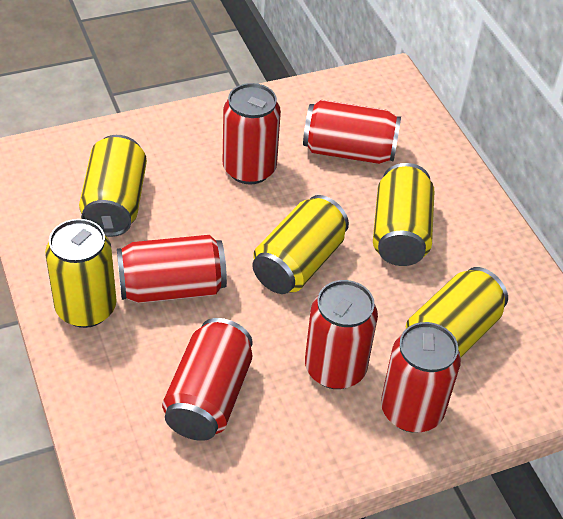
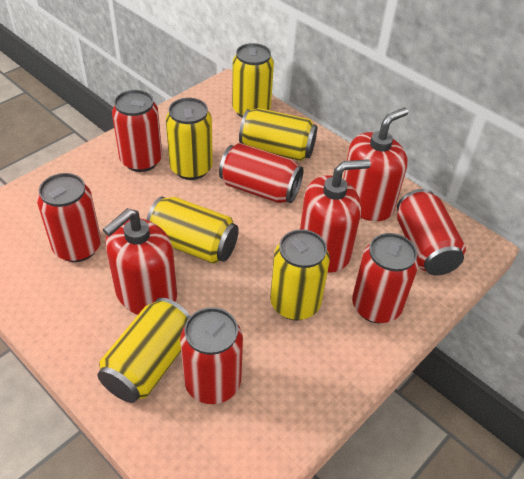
red soap dispenser: 0 -> 3
yellow can: 5 -> 6

